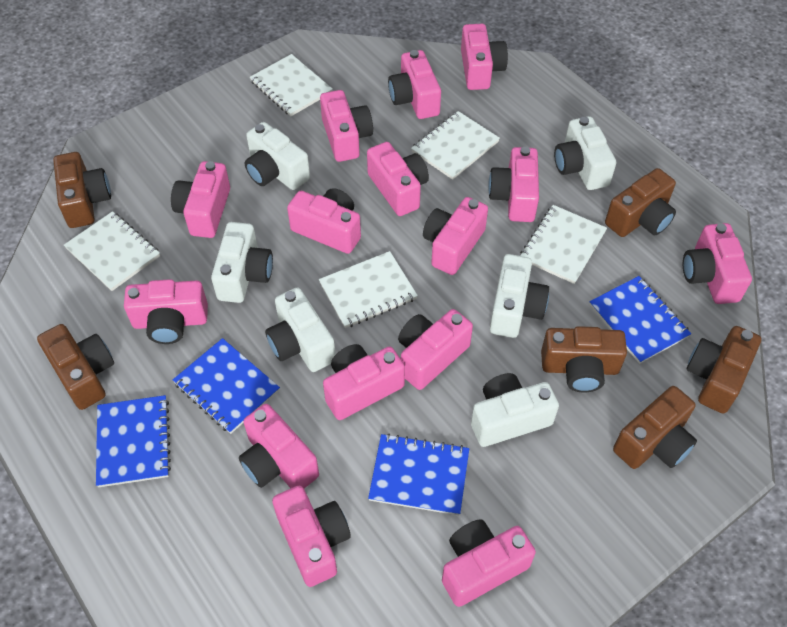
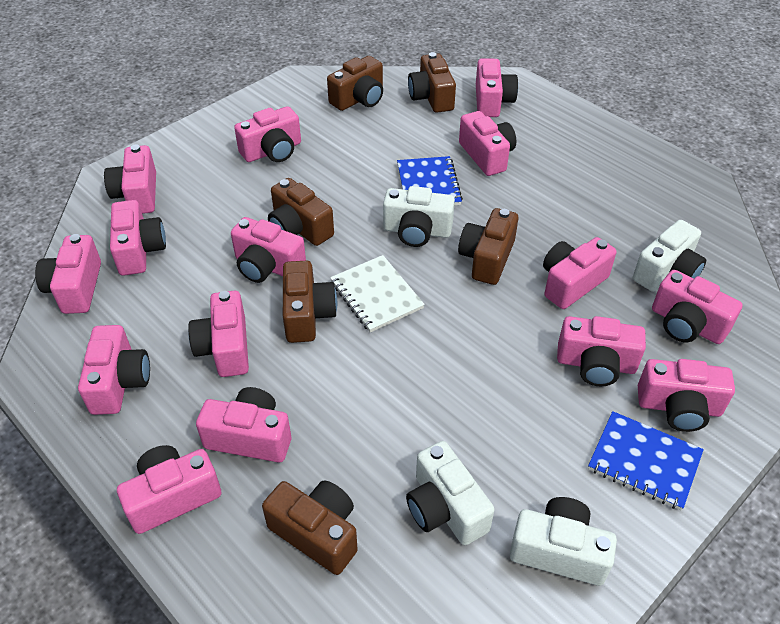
blue notebook: 4 -> 2
white camera: 6 -> 4
white notebook: 5 -> 1

